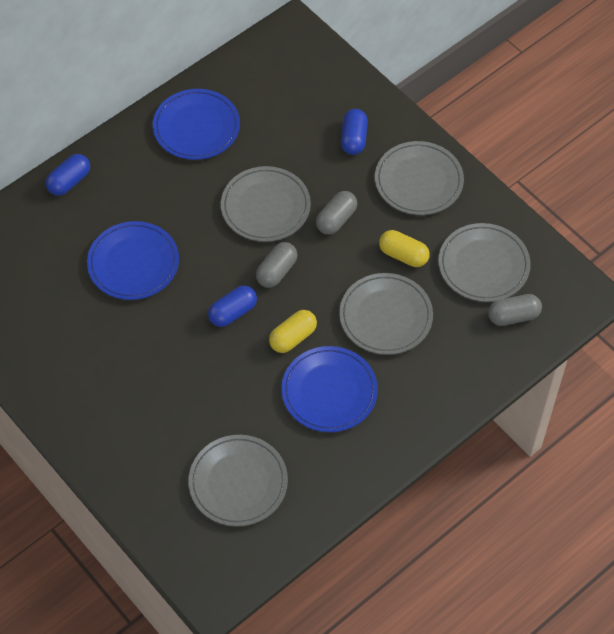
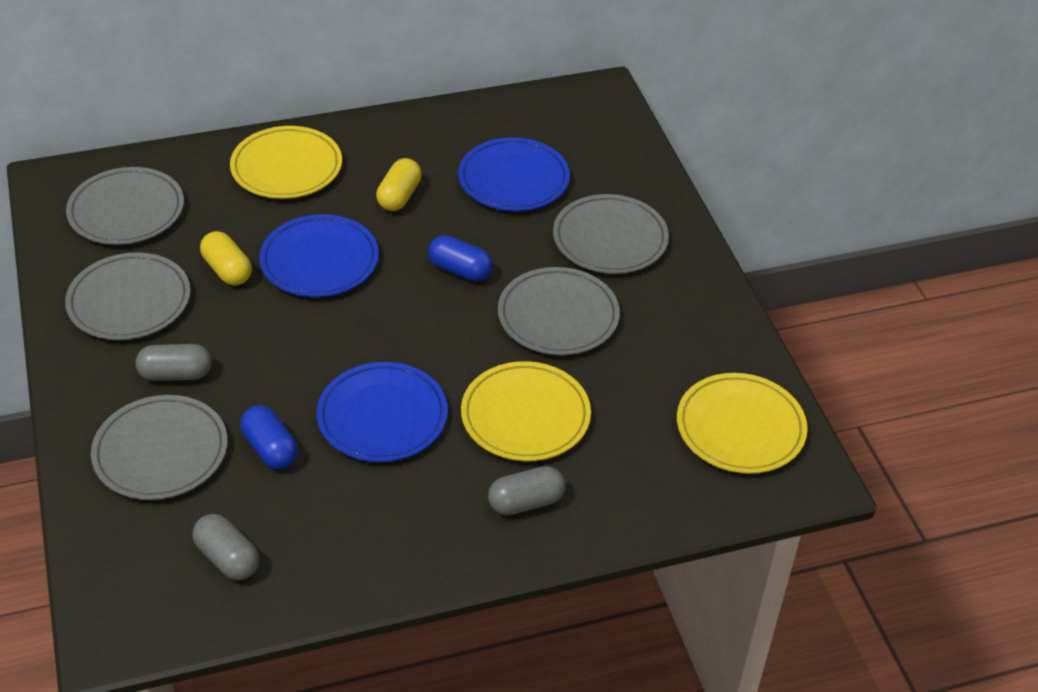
blue capsule: 3 -> 2
yellow plate: 0 -> 3

